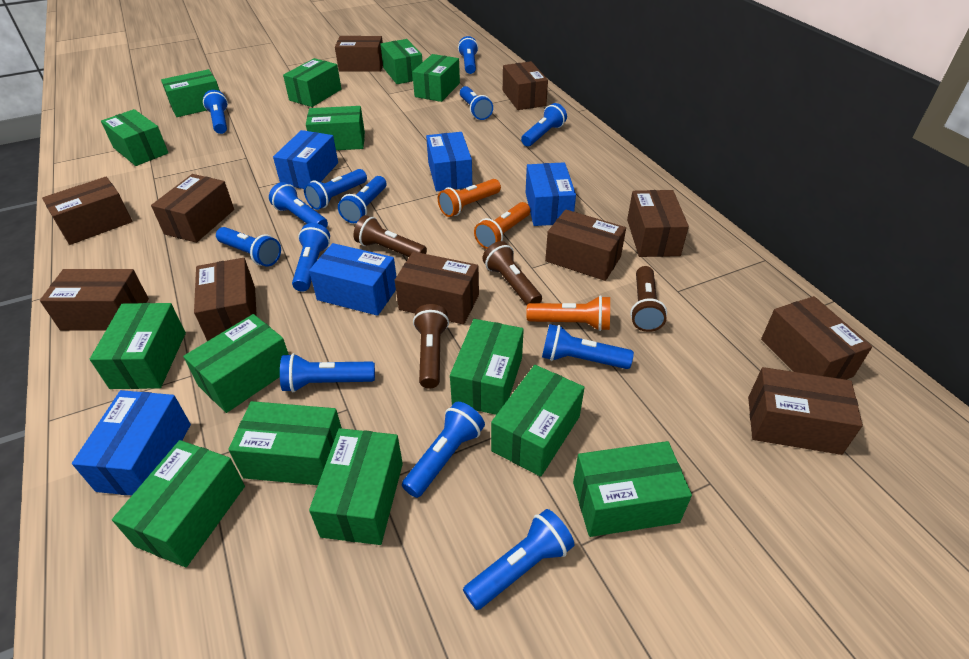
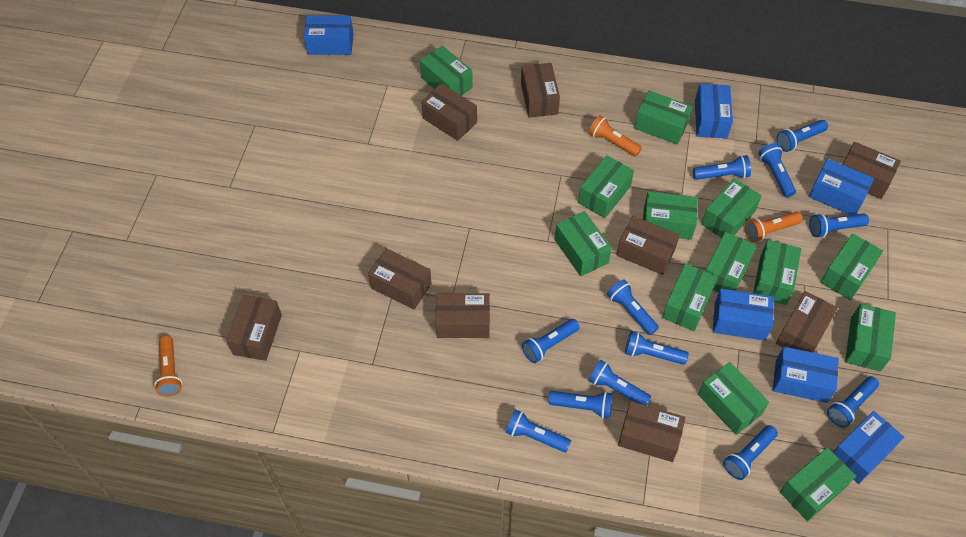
blue box: 5 -> 6
blue flashlight: 13 -> 12
brown box: 11 -> 9
brown flashlight: 4 -> 0
green box: 14 -> 13

